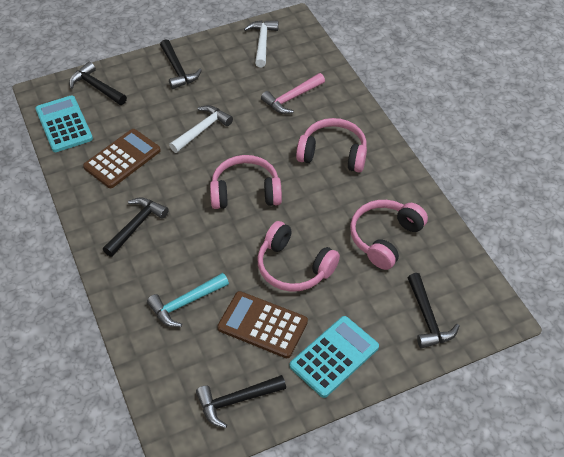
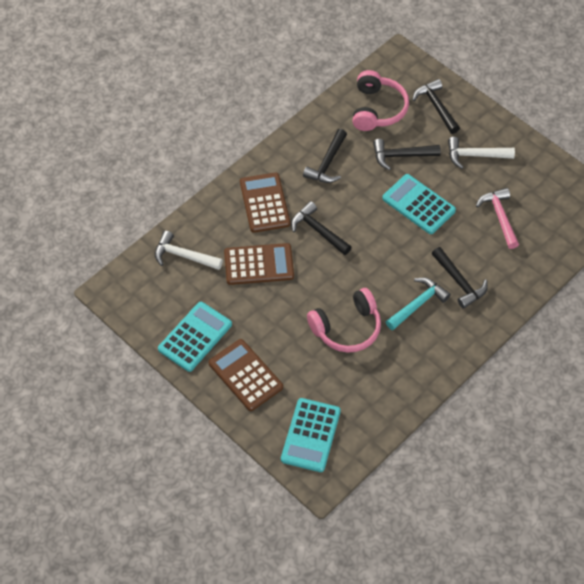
brown calculator: 2 -> 3
pink headphones: 4 -> 2
turquoise calculator: 2 -> 3

